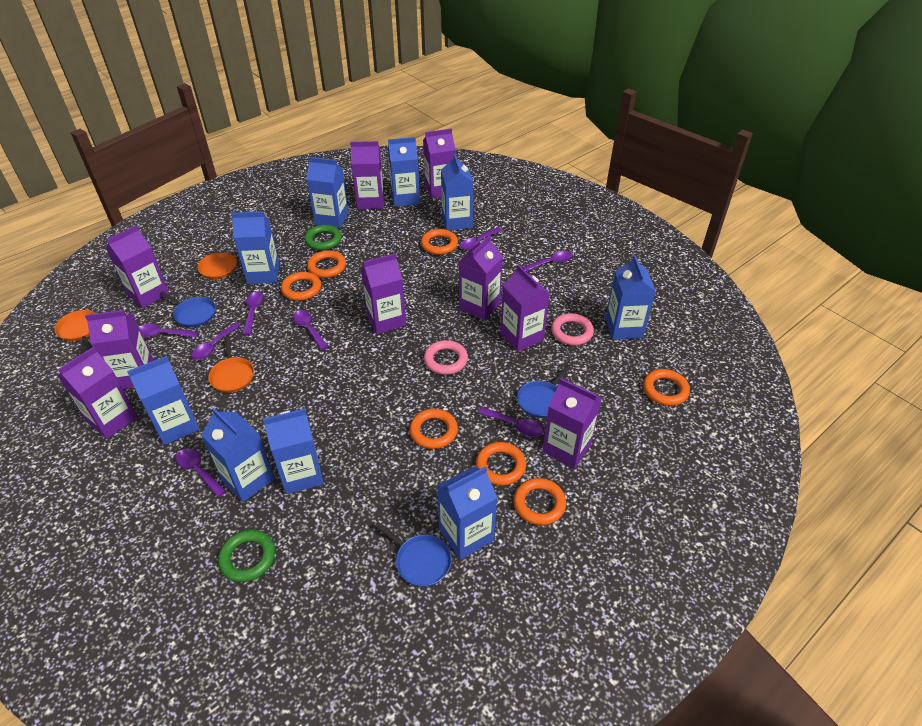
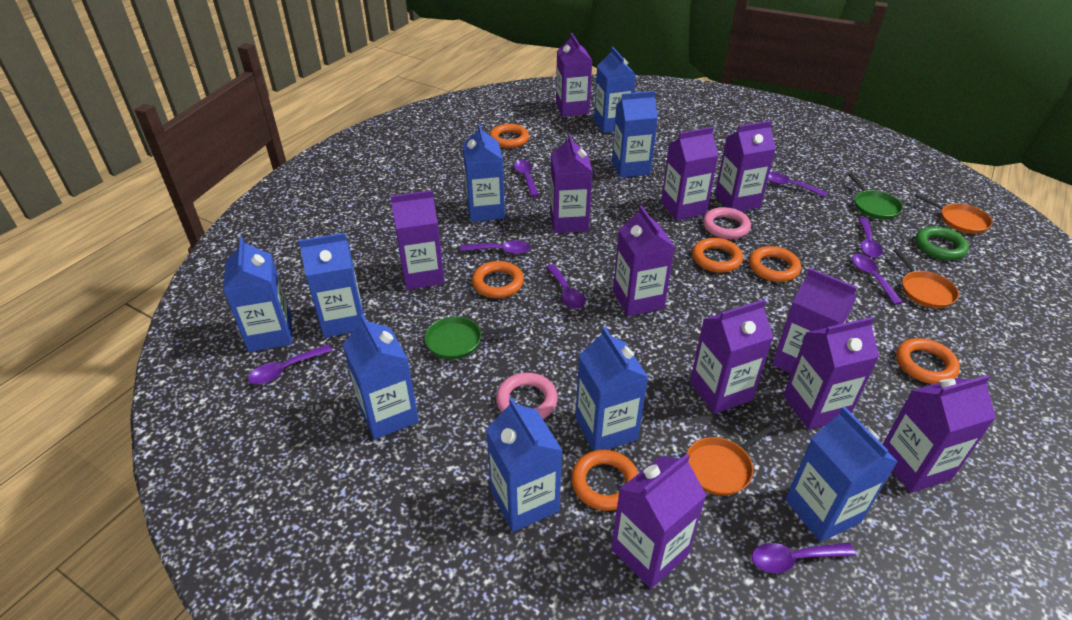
blue pan: 3 -> 0
green pan: 0 -> 2
green ring: 2 -> 1
orange ring: 7 -> 6
purple carton: 9 -> 11

